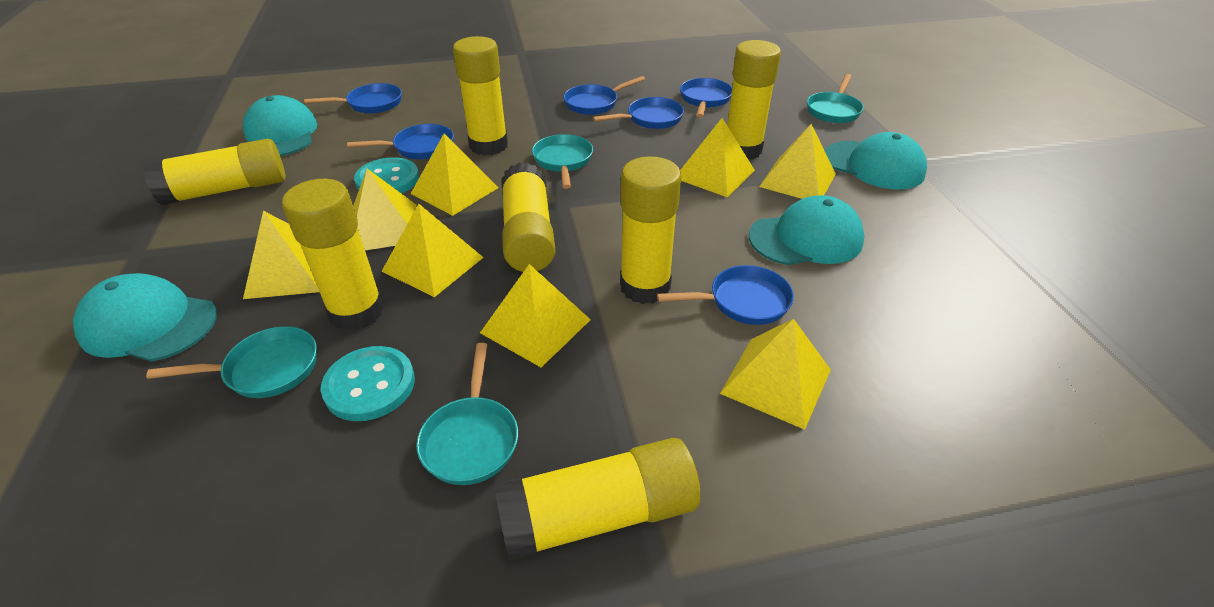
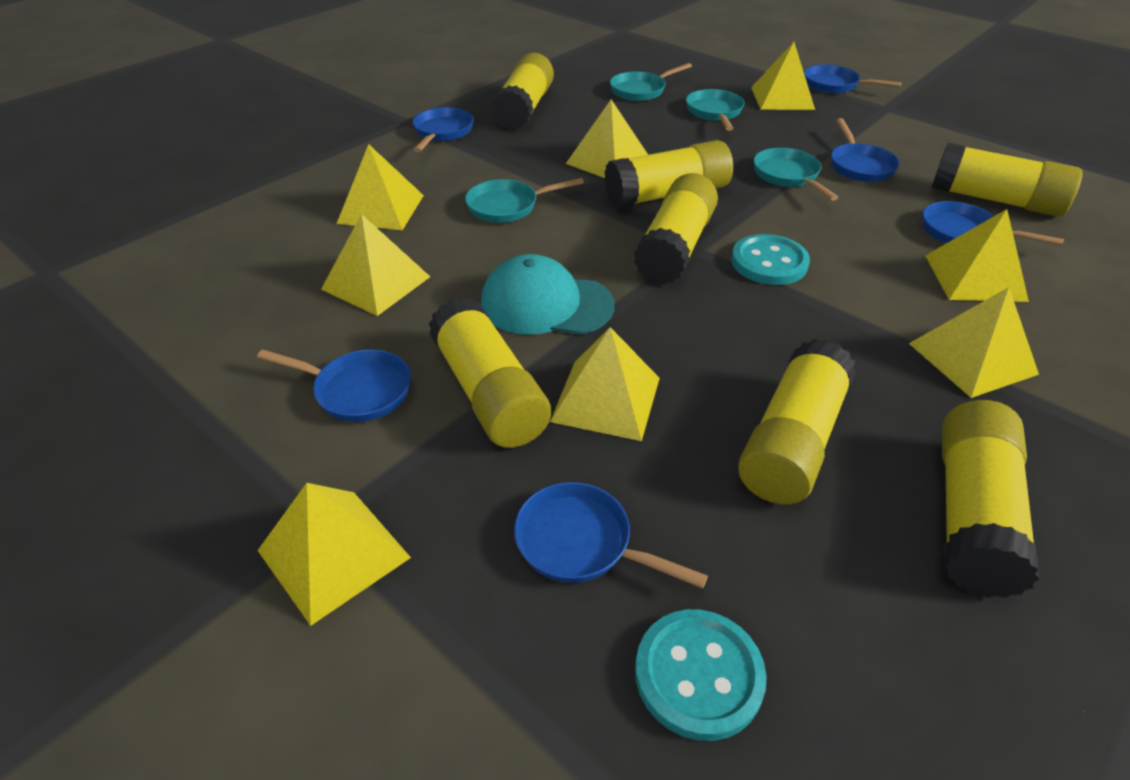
turquoise cap: 4 -> 1

